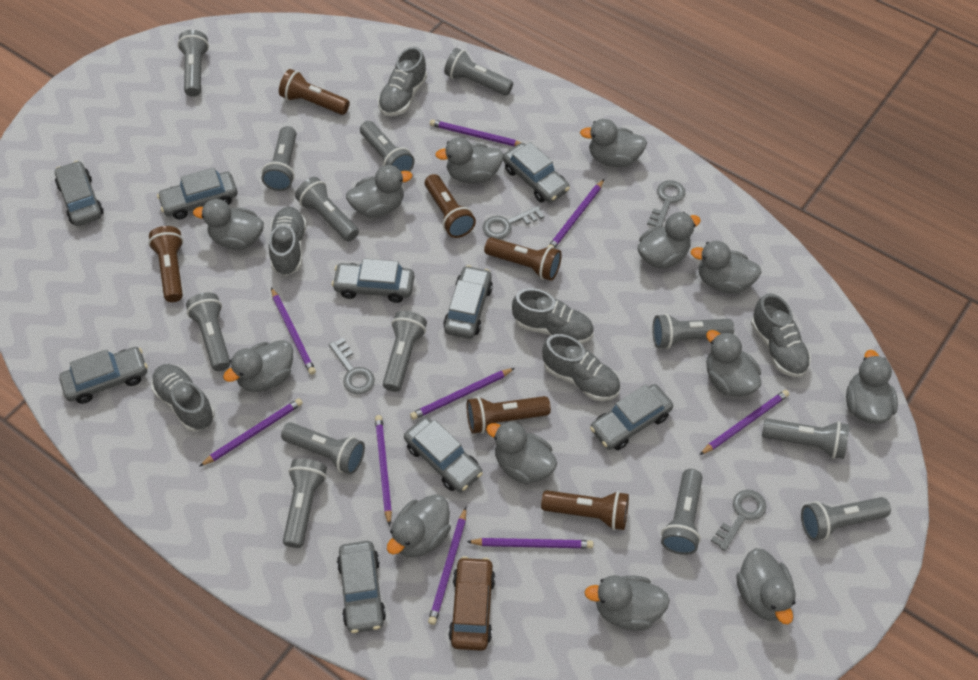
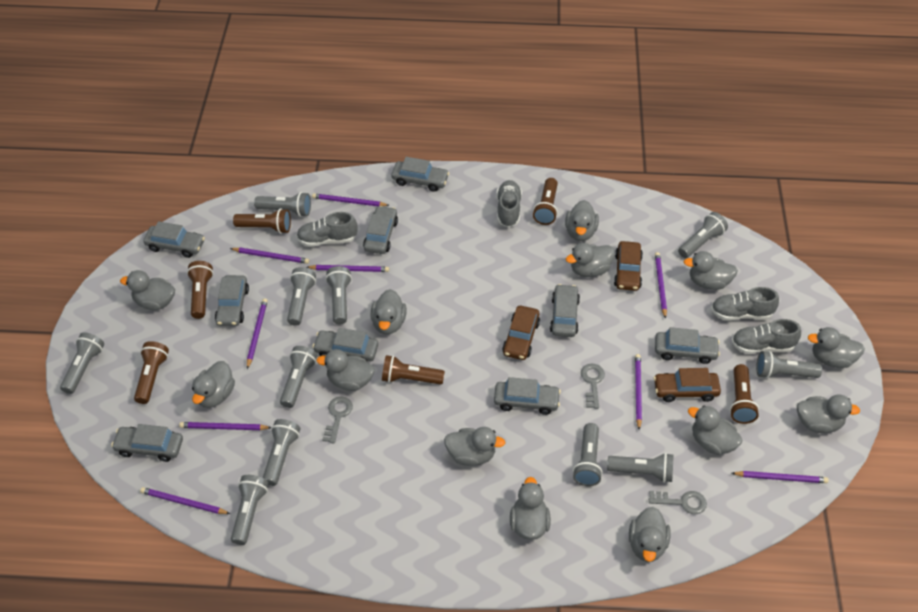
brown car: 1 -> 3
grey flashlight: 13 -> 11
grey key: 4 -> 3
grey shoe: 6 -> 4

